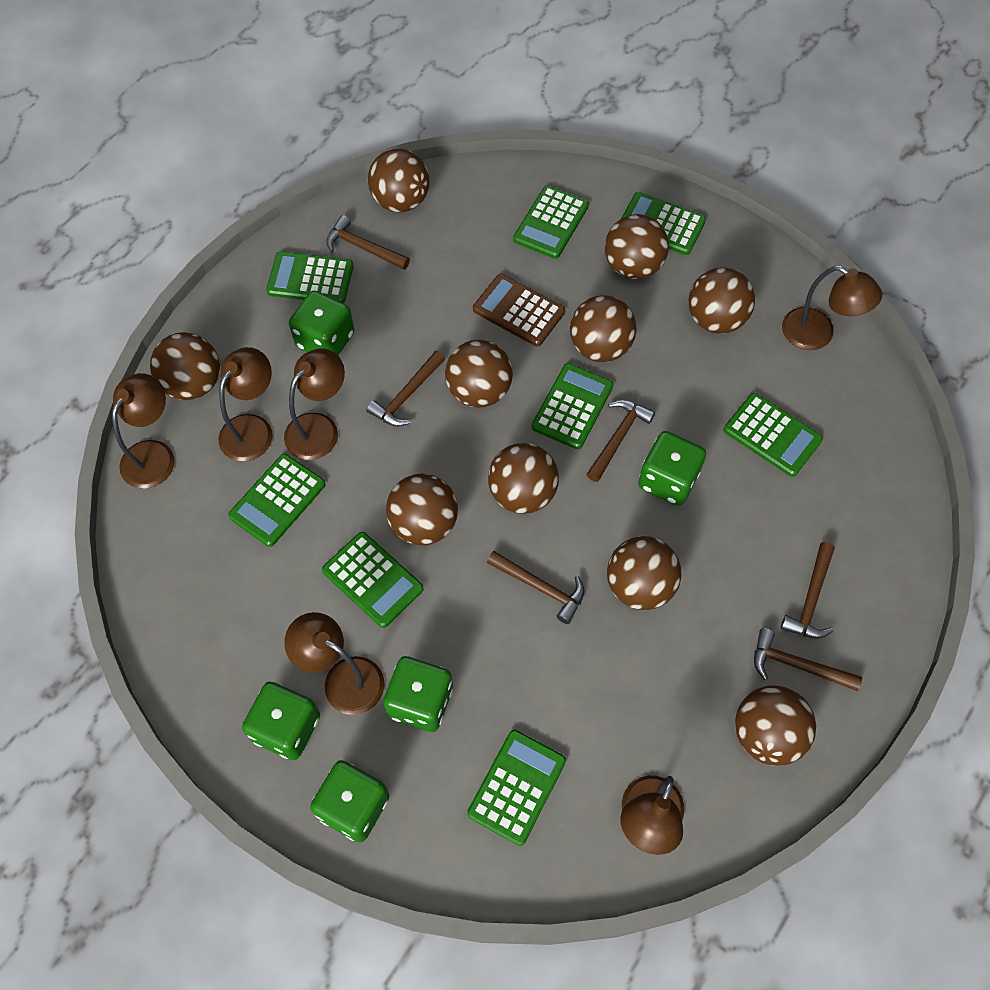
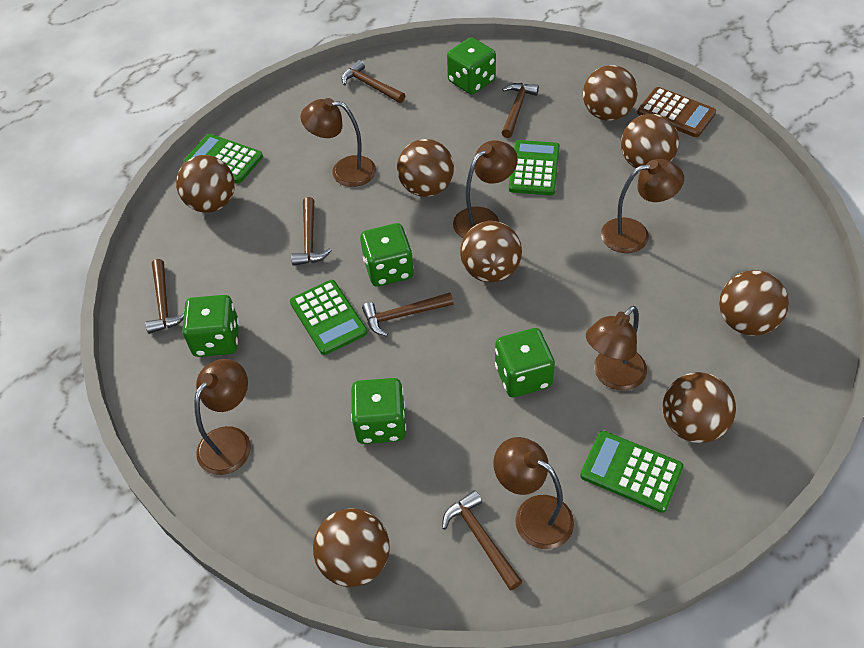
brown ball: 10 -> 8
green calculator: 8 -> 4

